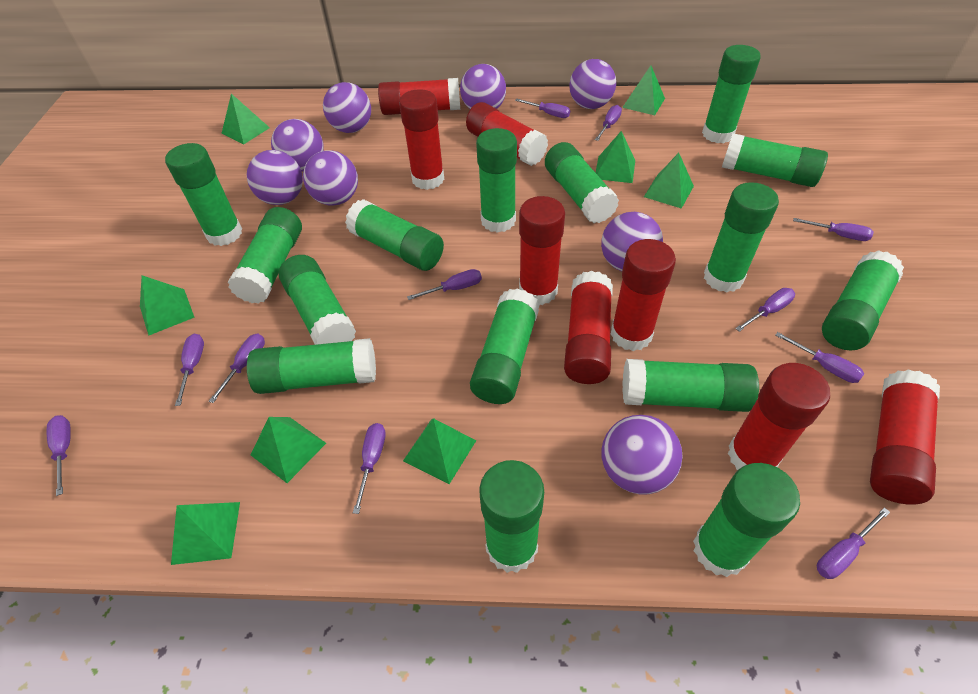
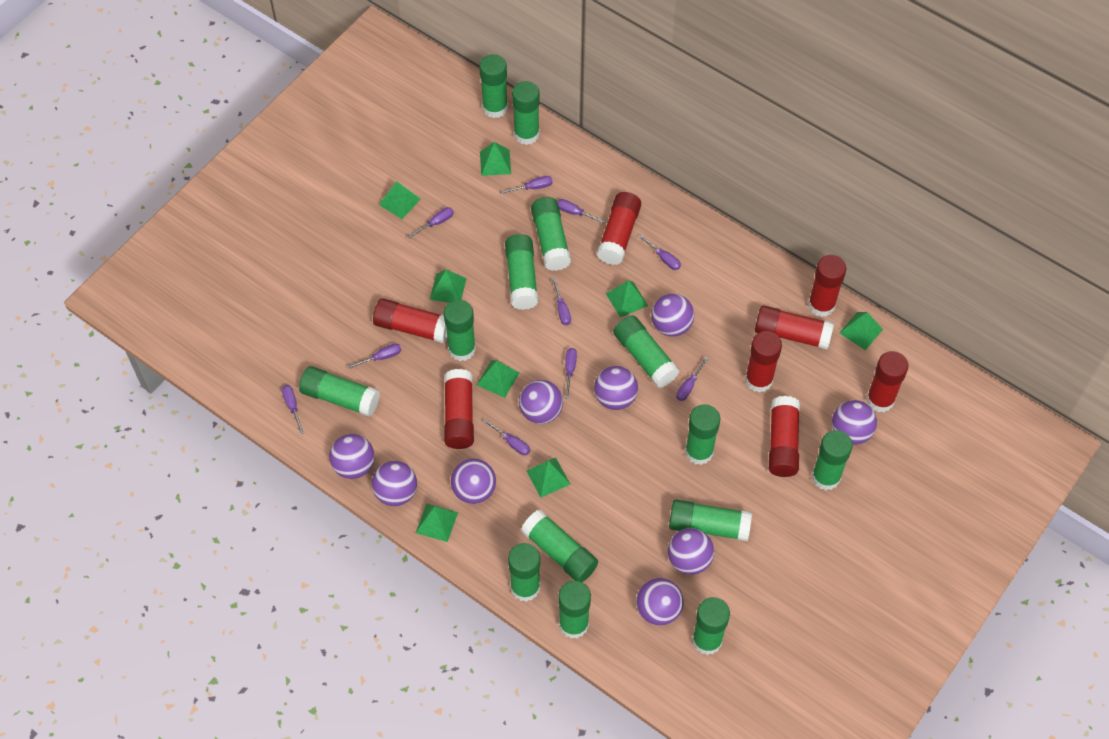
green glue stick: 15 -> 14
purple ball: 8 -> 9
purple screwdriver: 11 -> 10

